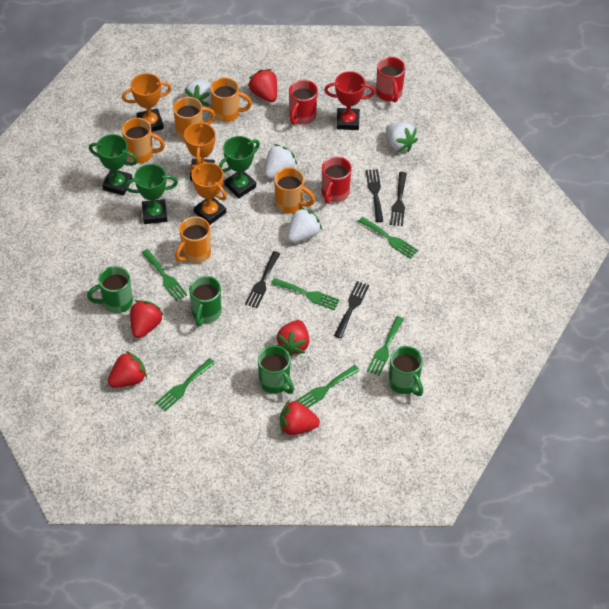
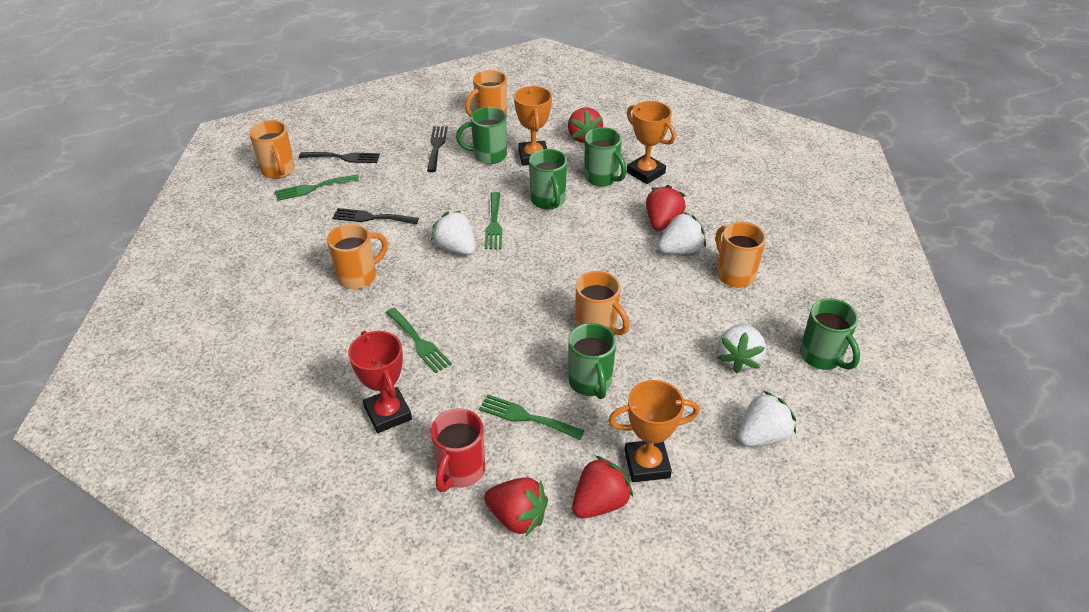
black fork: 4 -> 3
green fork: 6 -> 4
green mug: 4 -> 5
green trophy: 3 -> 0
red mug: 3 -> 1
red strawberry: 5 -> 4

